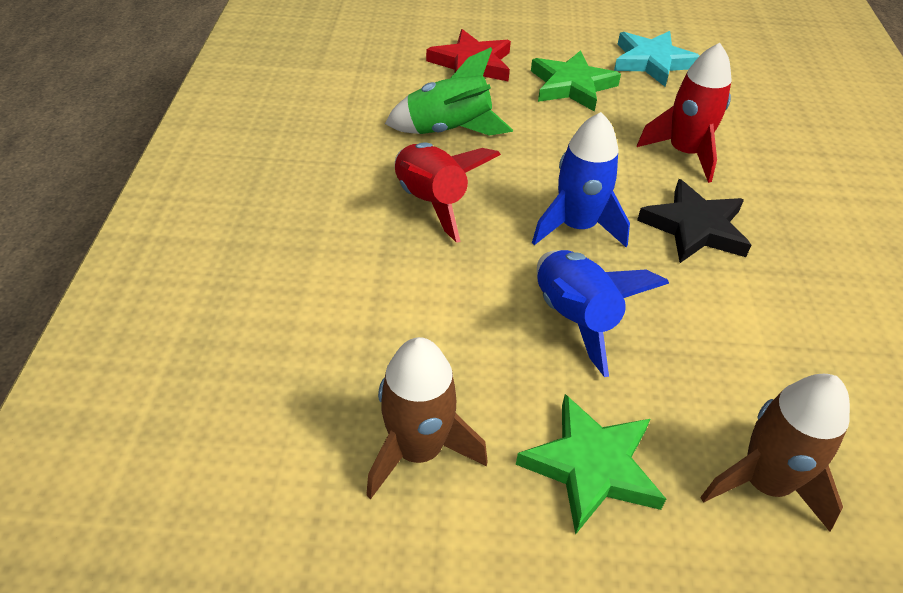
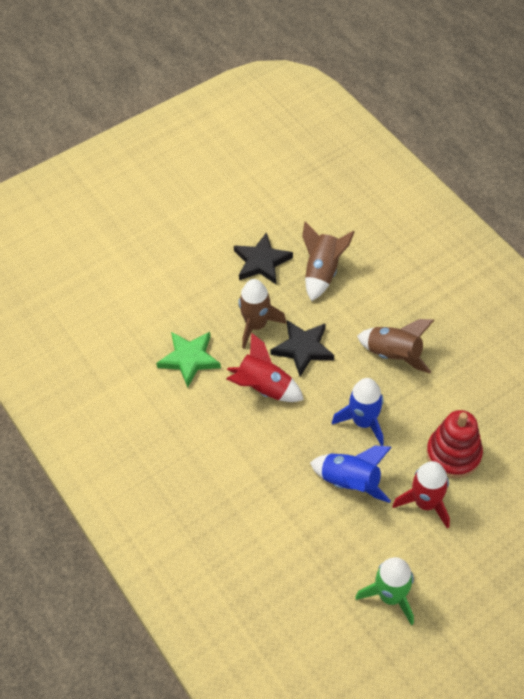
black star: 1 -> 2
brown rocket: 2 -> 3
green star: 2 -> 1
red stacking toy: 0 -> 1
red star: 1 -> 0
turquoise star: 1 -> 0

